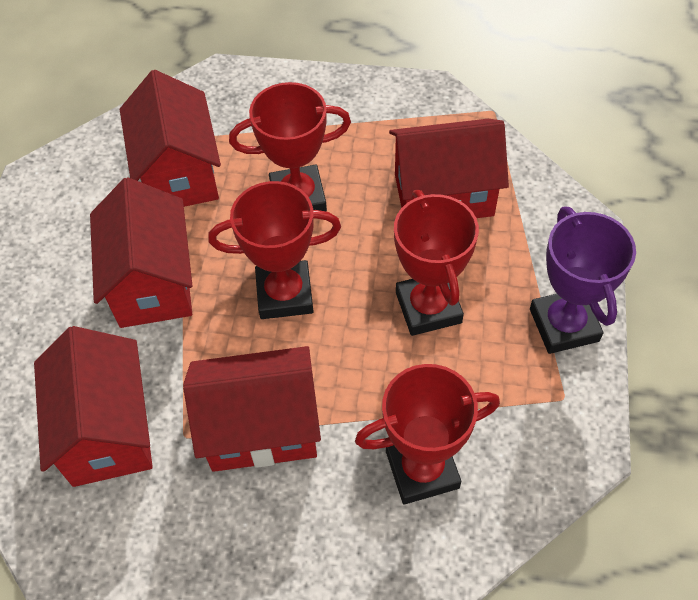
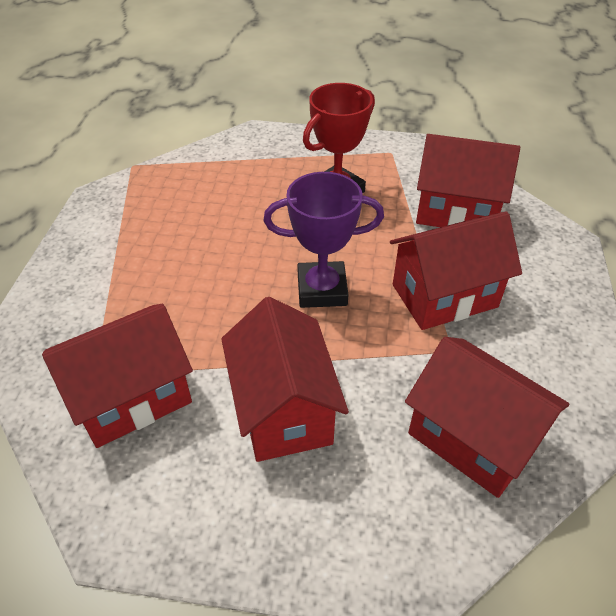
red trophy: 4 -> 1

